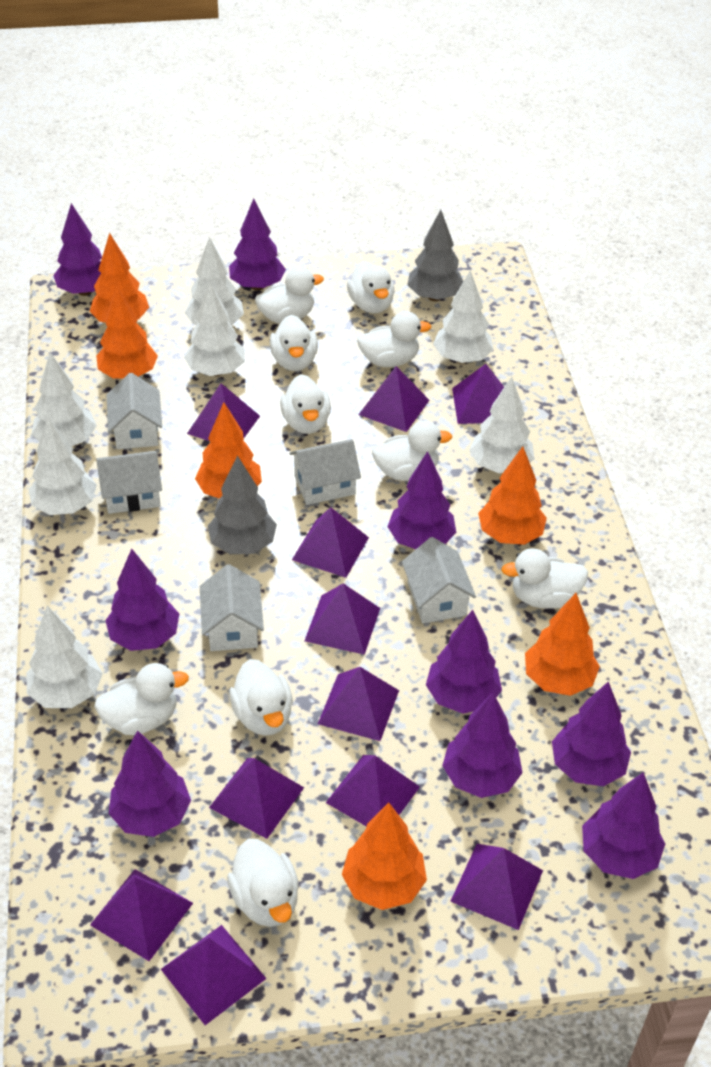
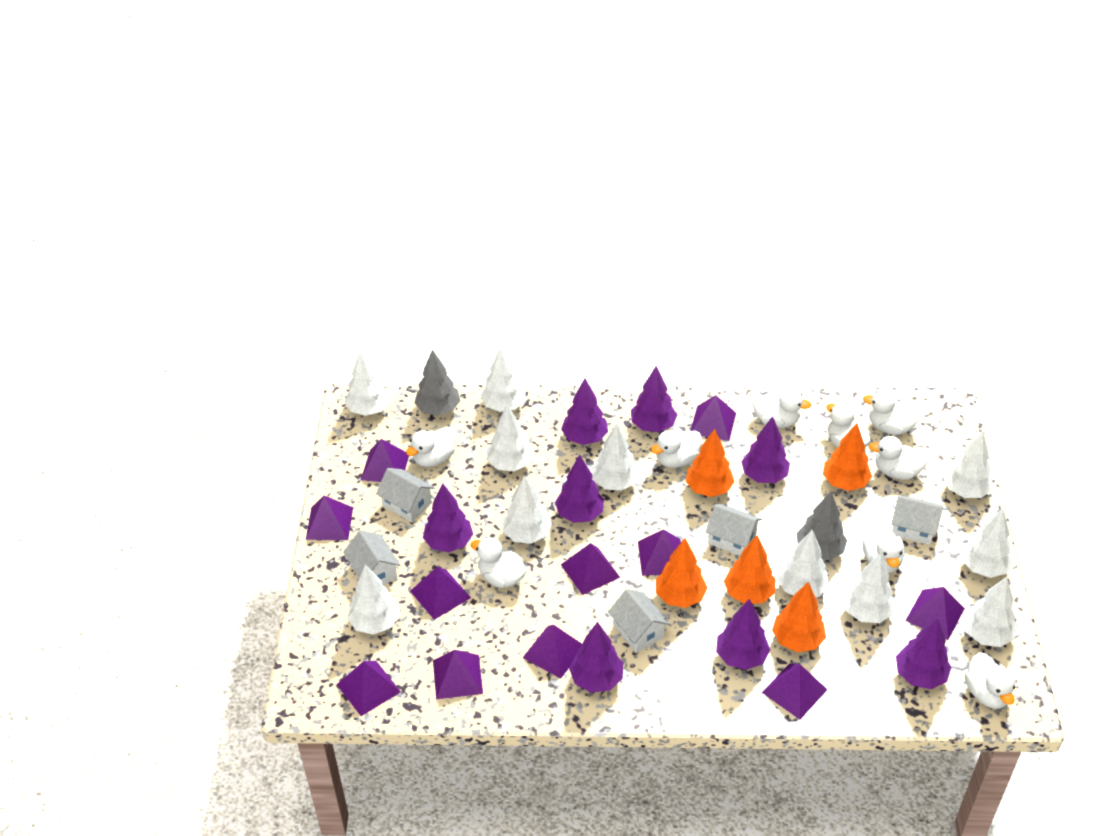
orange tree: 6 -> 5
purple tree: 9 -> 8
white duck: 10 -> 9
white tree: 7 -> 11

